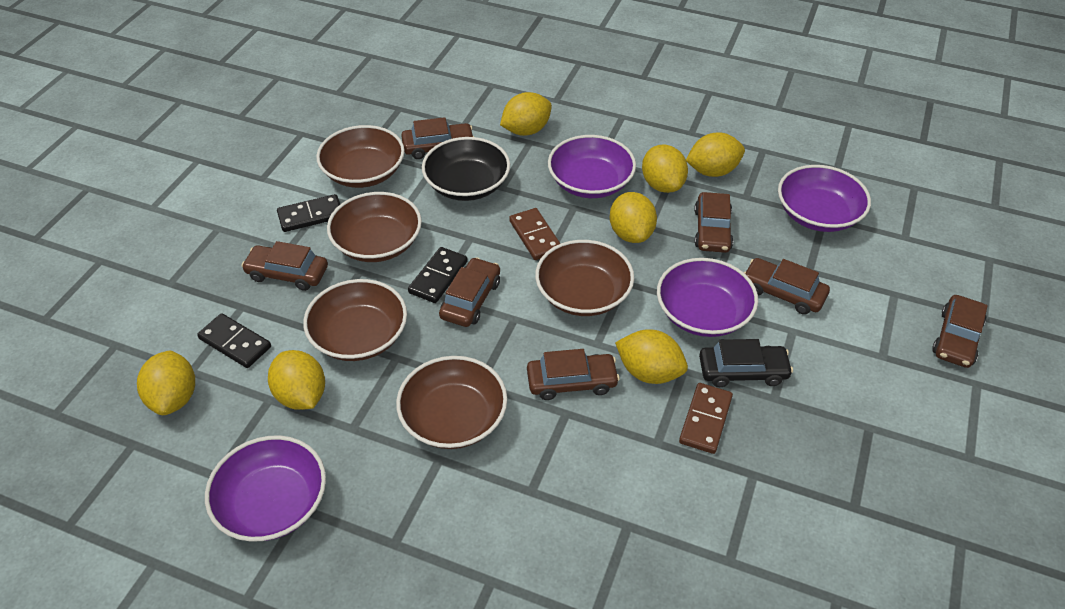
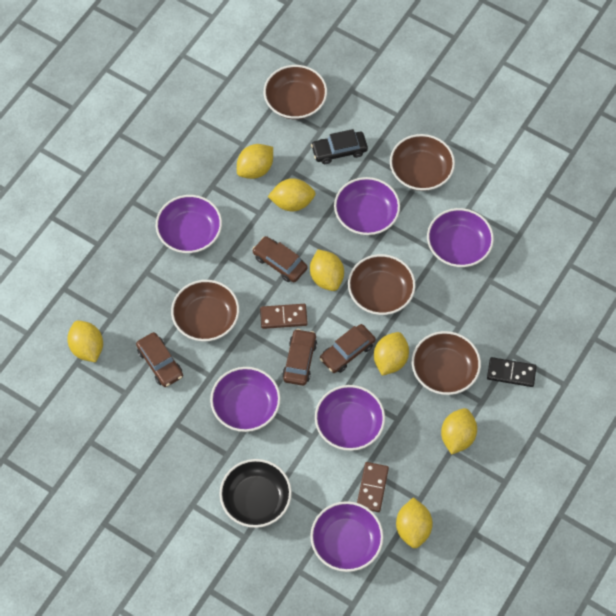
black domino: 3 -> 1
brown car: 7 -> 4
purple bowl: 4 -> 6

